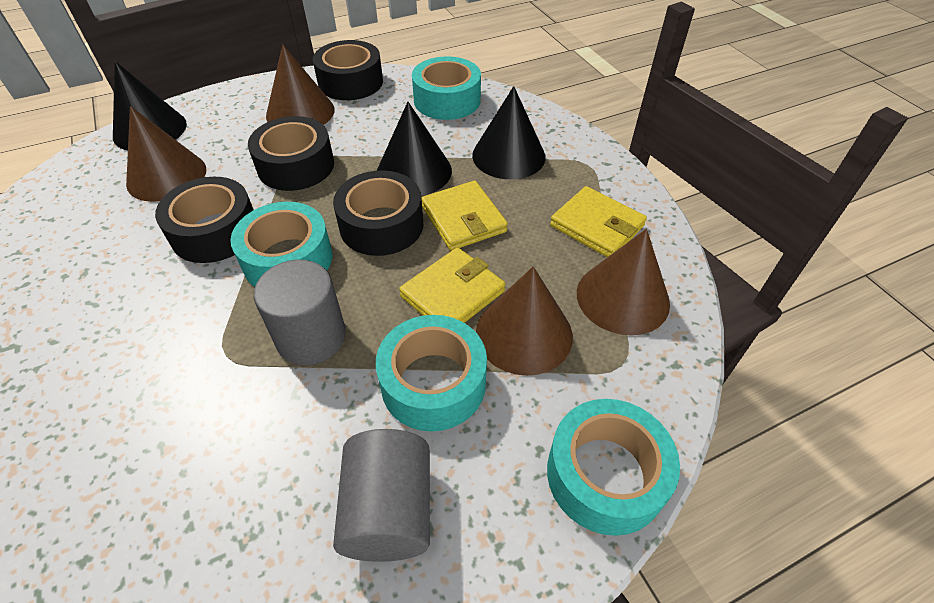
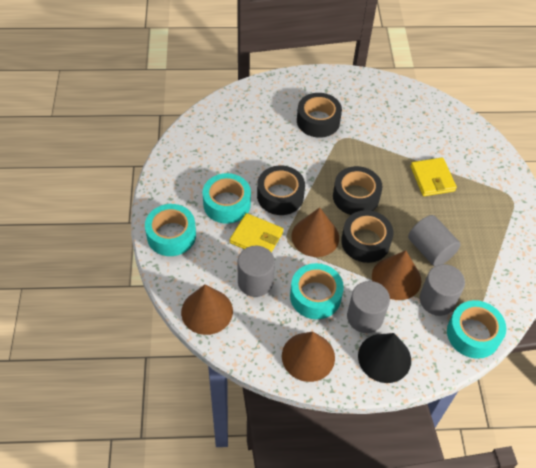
black cone: 3 -> 1
grey cylinder: 2 -> 4
yellow wallet: 3 -> 2

